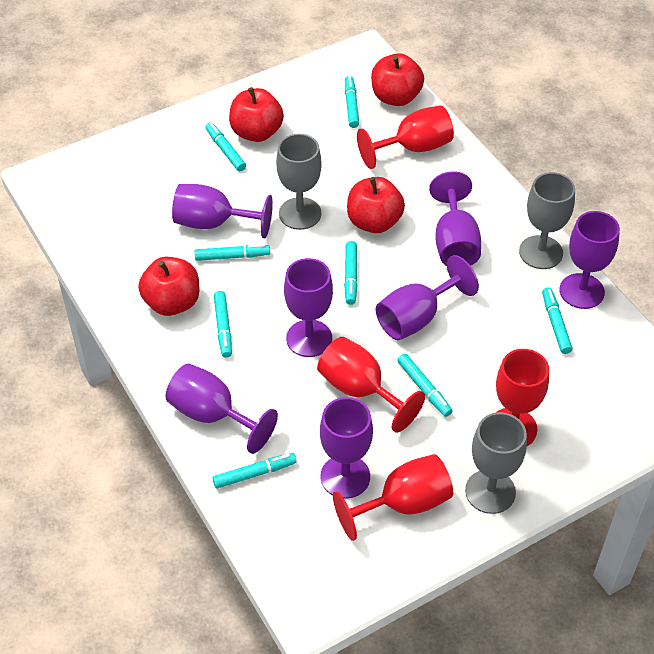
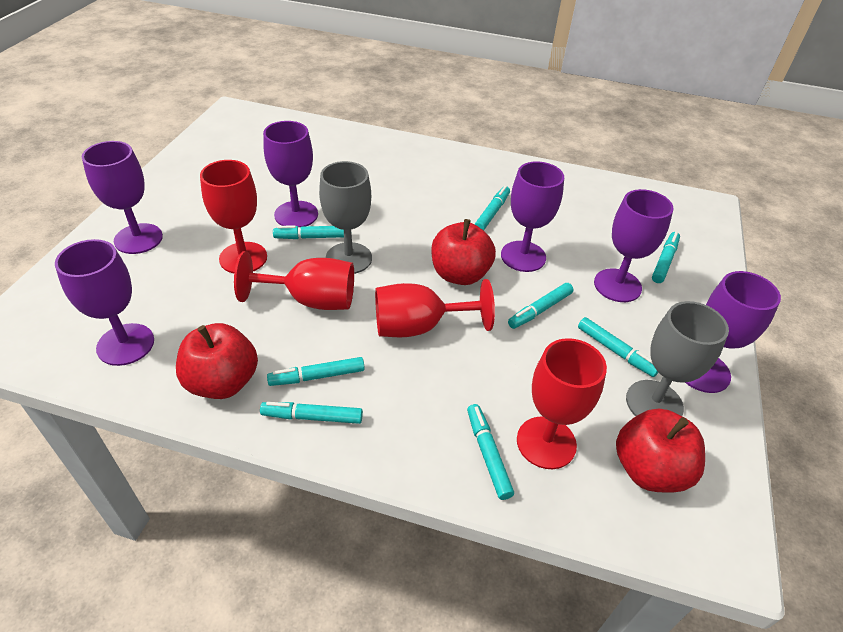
grey goblet: 3 -> 2
purple goblet: 7 -> 6
red apple: 4 -> 3

